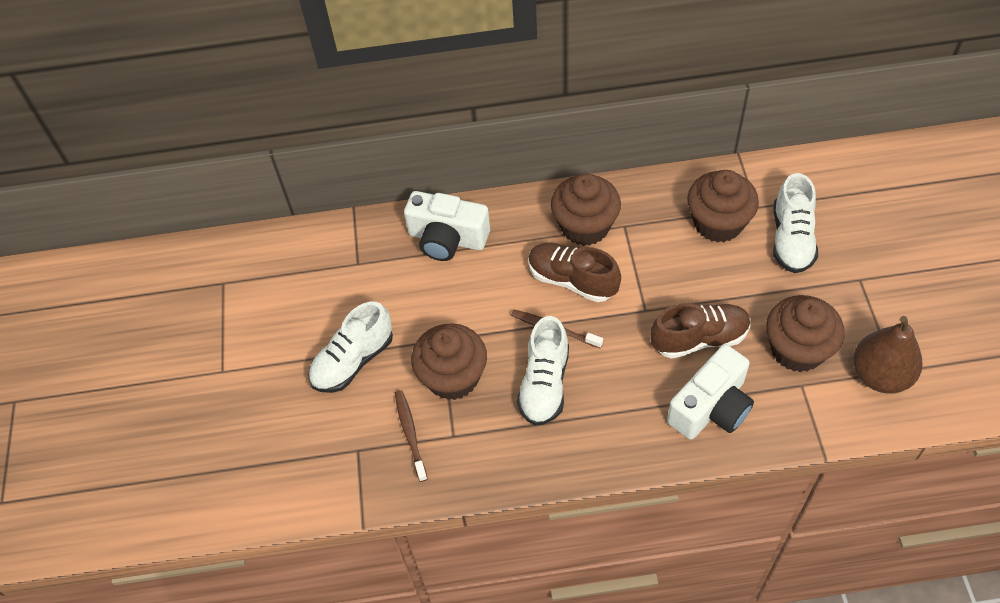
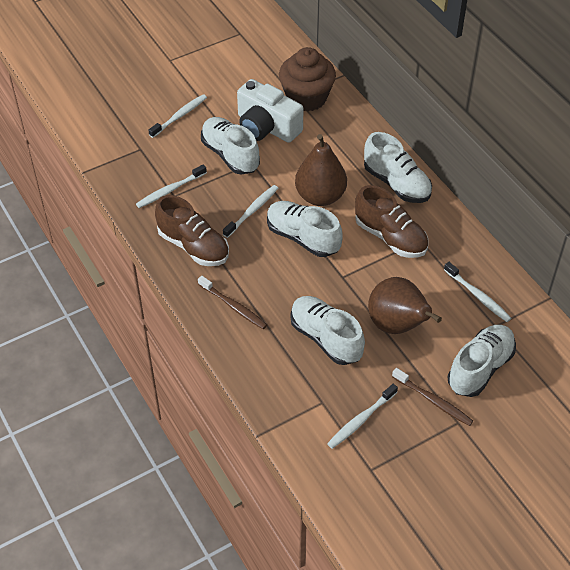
brown cupcake: 4 -> 1
brown pear: 1 -> 2
white camera: 2 -> 1
white shoe: 3 -> 5
white toothbrush: 0 -> 5

